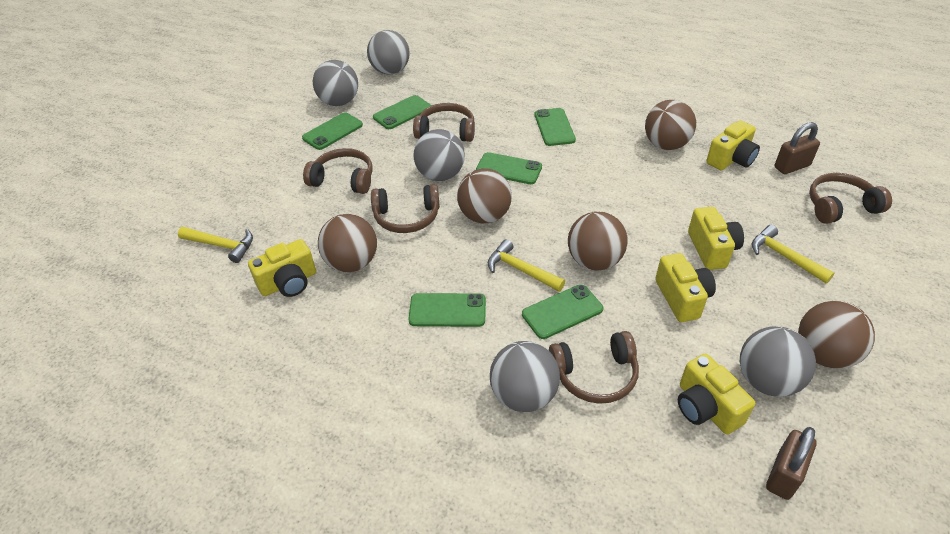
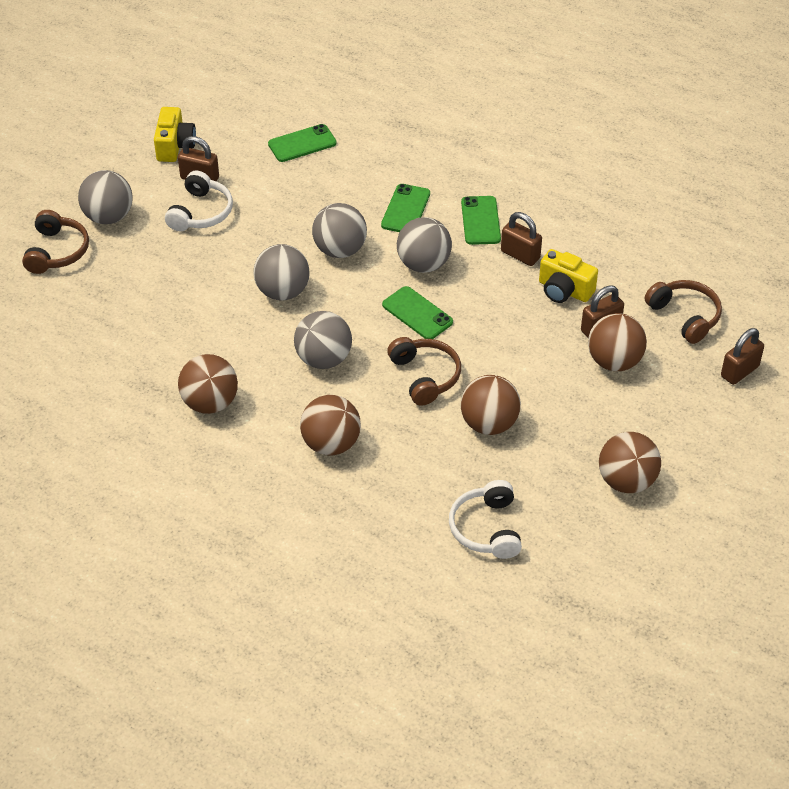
brown headphones: 5 -> 3
brown padlock: 2 -> 4
green phone: 6 -> 4
white headphones: 0 -> 2
yellow camera: 5 -> 2
yellow hammer: 3 -> 0

